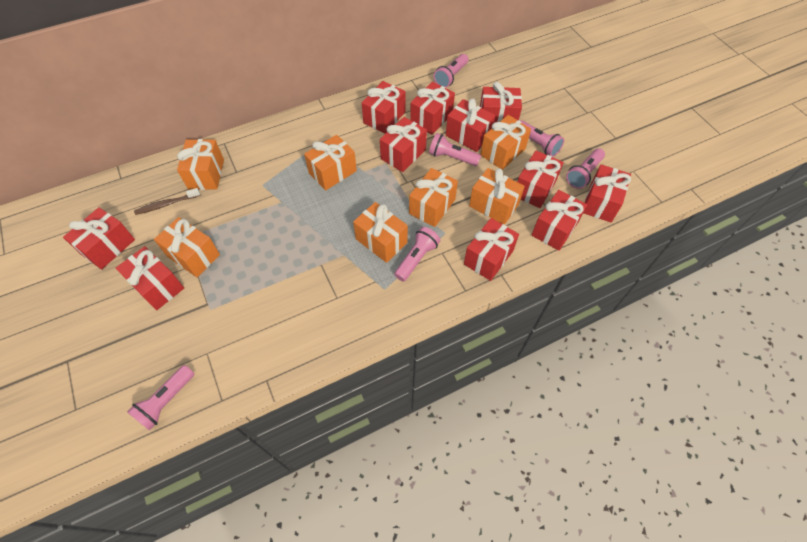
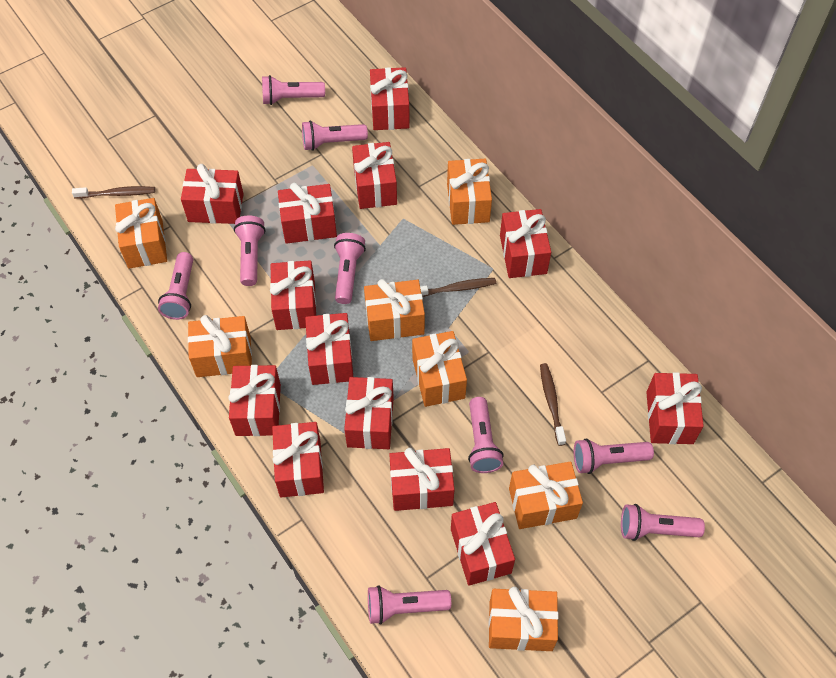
brown toothbrush: 1 -> 3
pink flashlight: 6 -> 9
red gift: 11 -> 13

